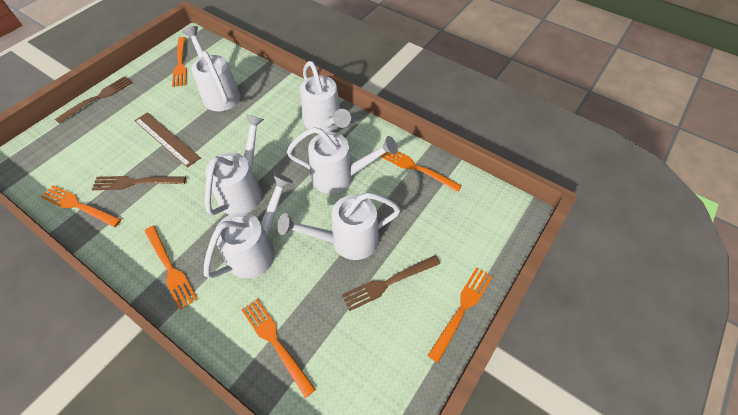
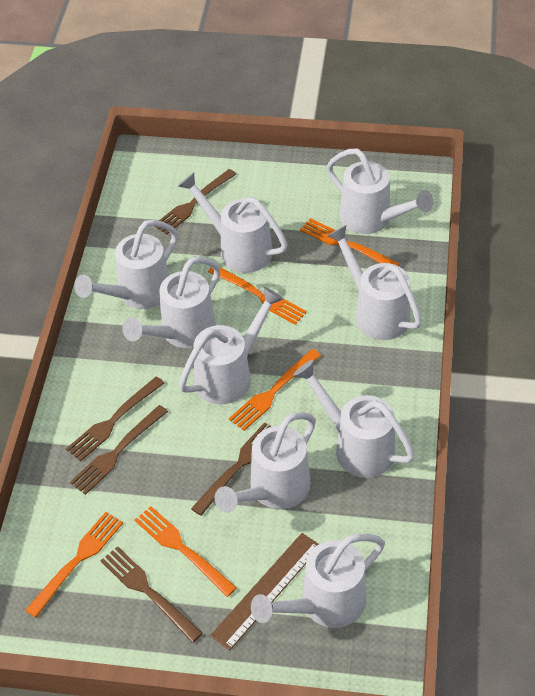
brown fork: 3 -> 5
orange fork: 6 -> 5
white watering can: 6 -> 9

